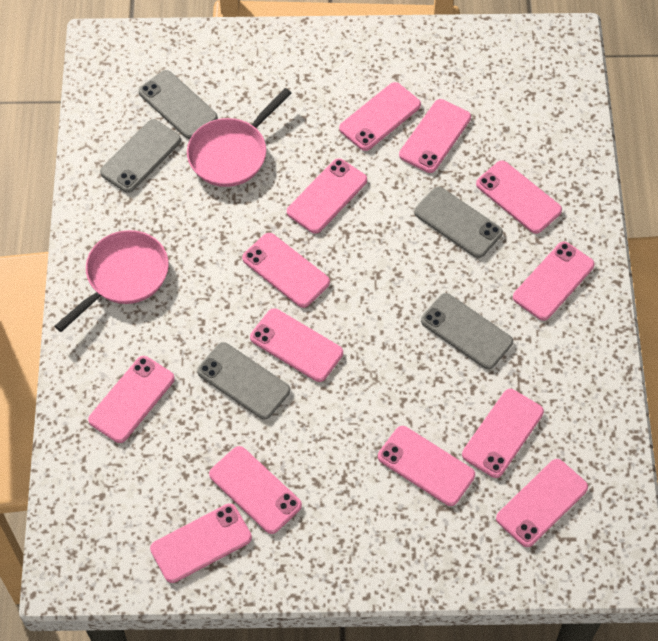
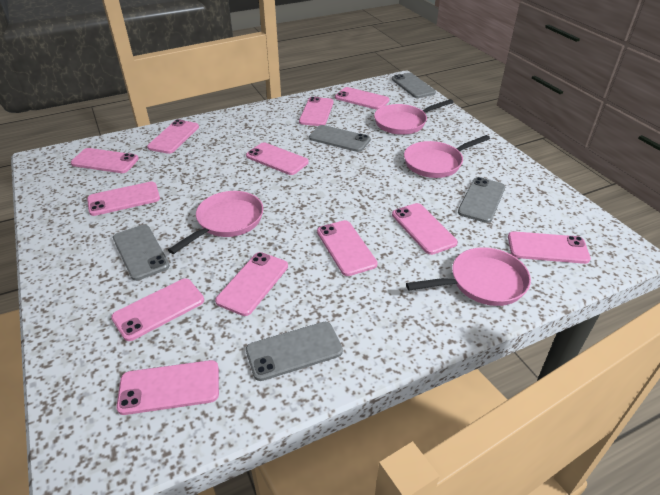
pink pan: 2 -> 4
pink phone: 13 -> 12

